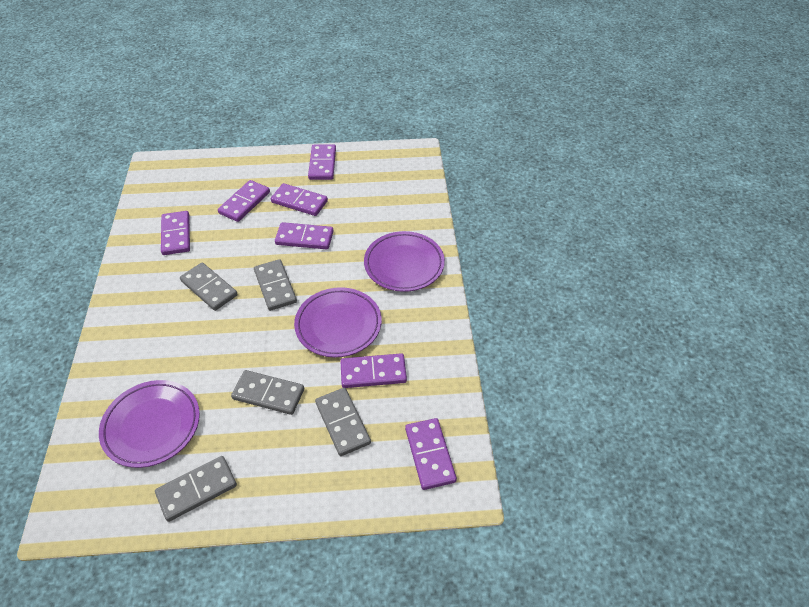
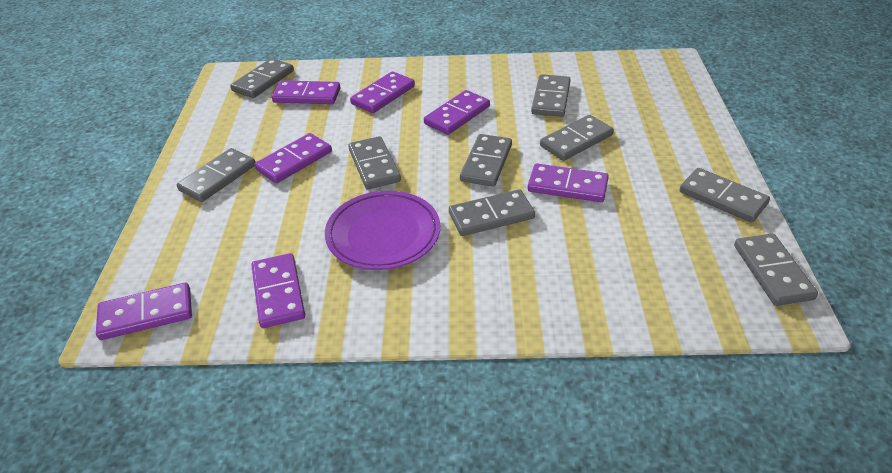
grey domino: 5 -> 9
purple plate: 3 -> 1

